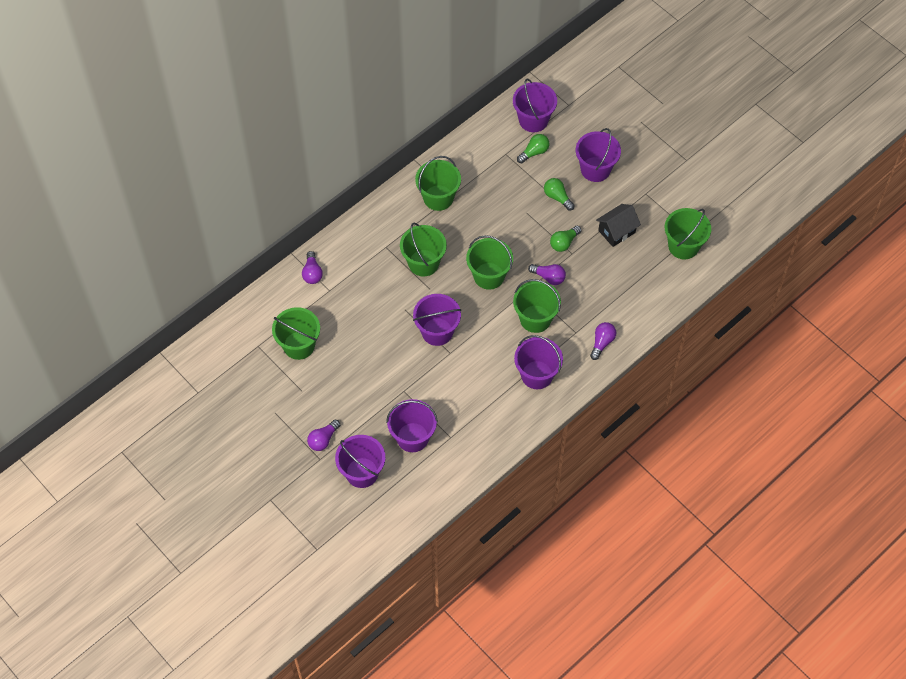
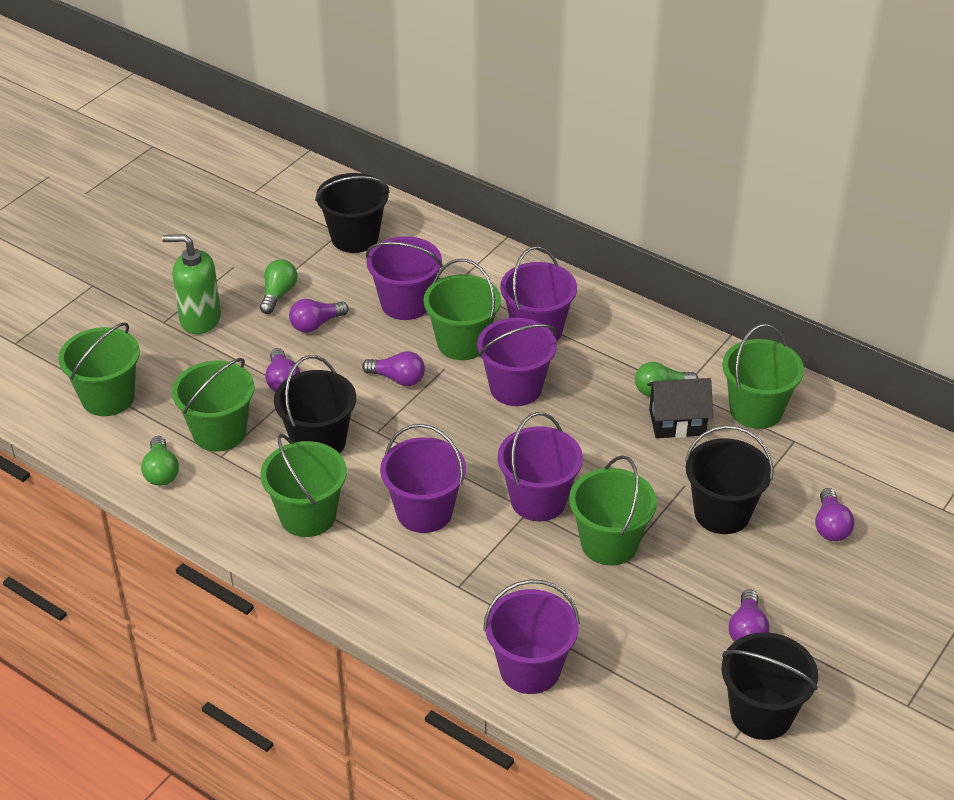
black bucket: 0 -> 4
green soap dispenser: 0 -> 1
purple light bulb: 4 -> 5

